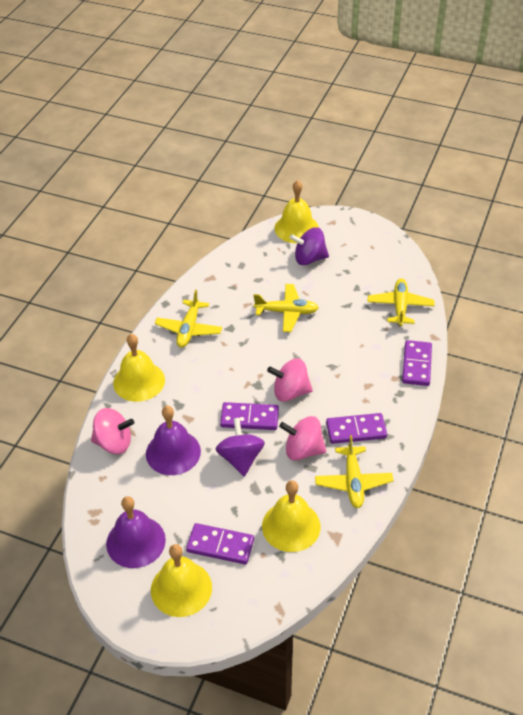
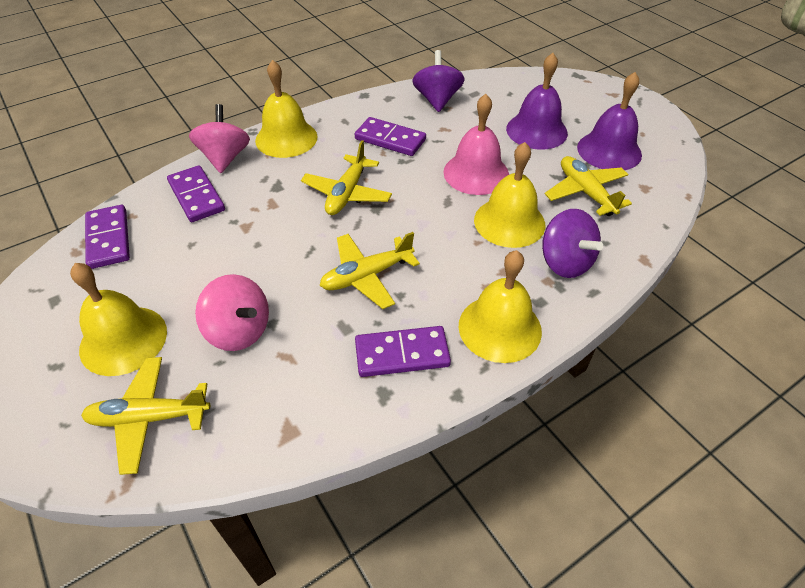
pink bell: 0 -> 1
pink spinning top: 3 -> 2

